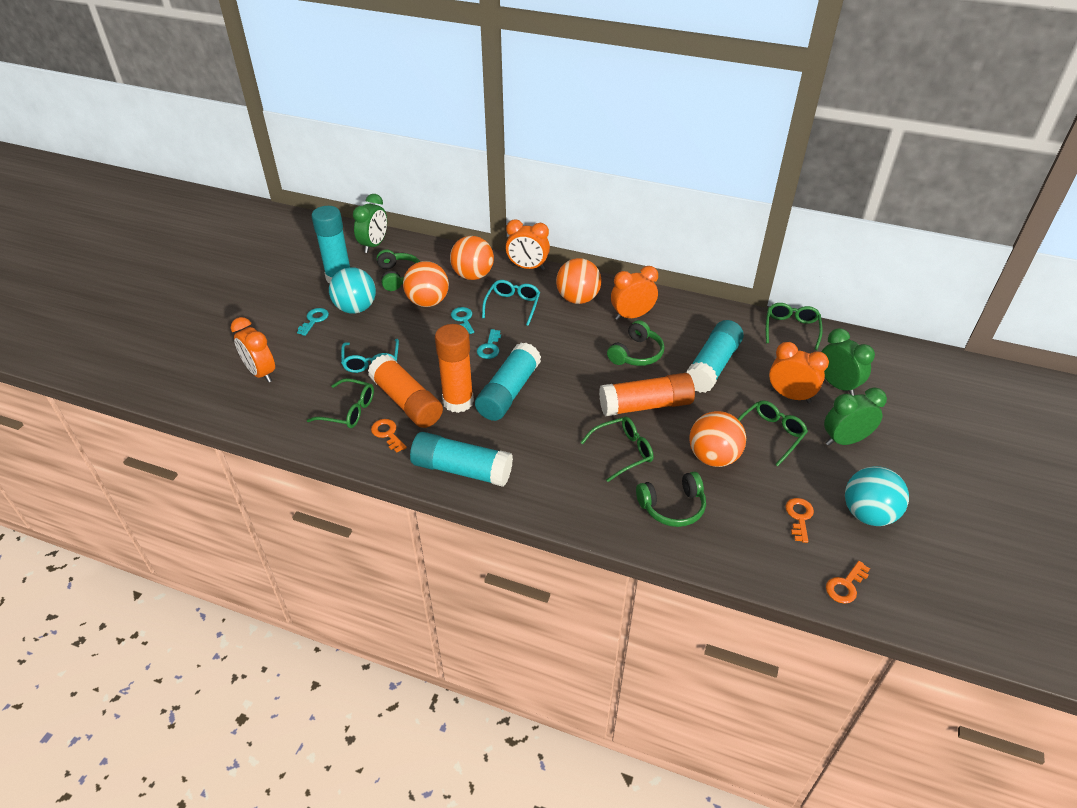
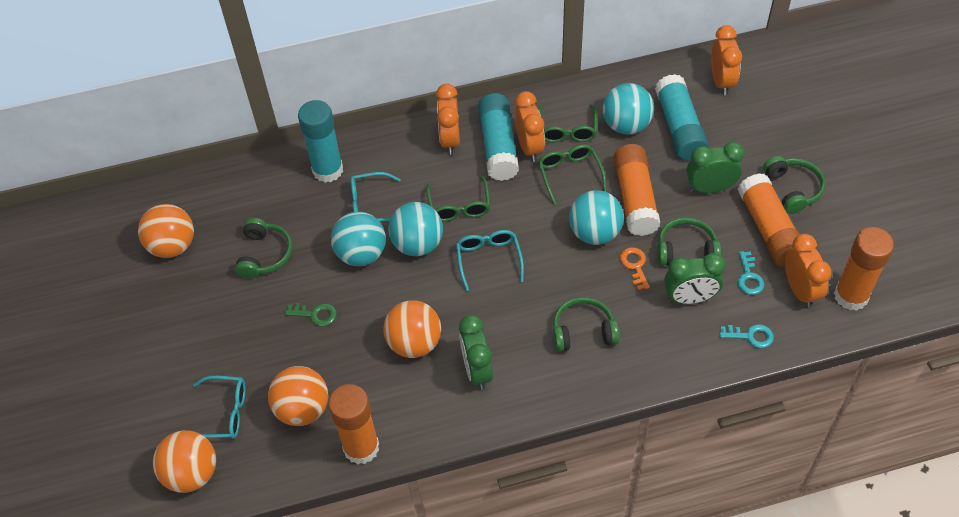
green glasses: 4 -> 3
green headphones: 3 -> 4
green key: 0 -> 1
orange glue stick: 3 -> 4
orange key: 3 -> 1
turquoise ball: 2 -> 4
turquoise glasses: 2 -> 3
turquoise glue stick: 4 -> 3
turquoise key: 3 -> 2

